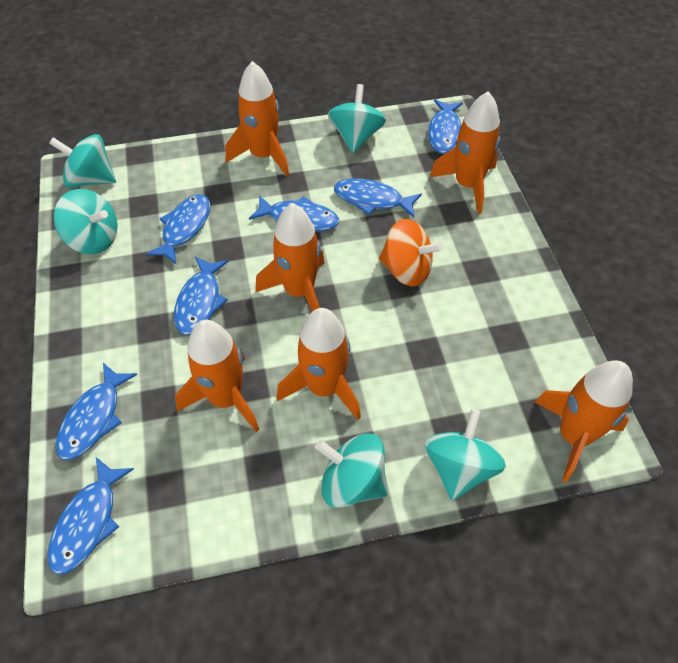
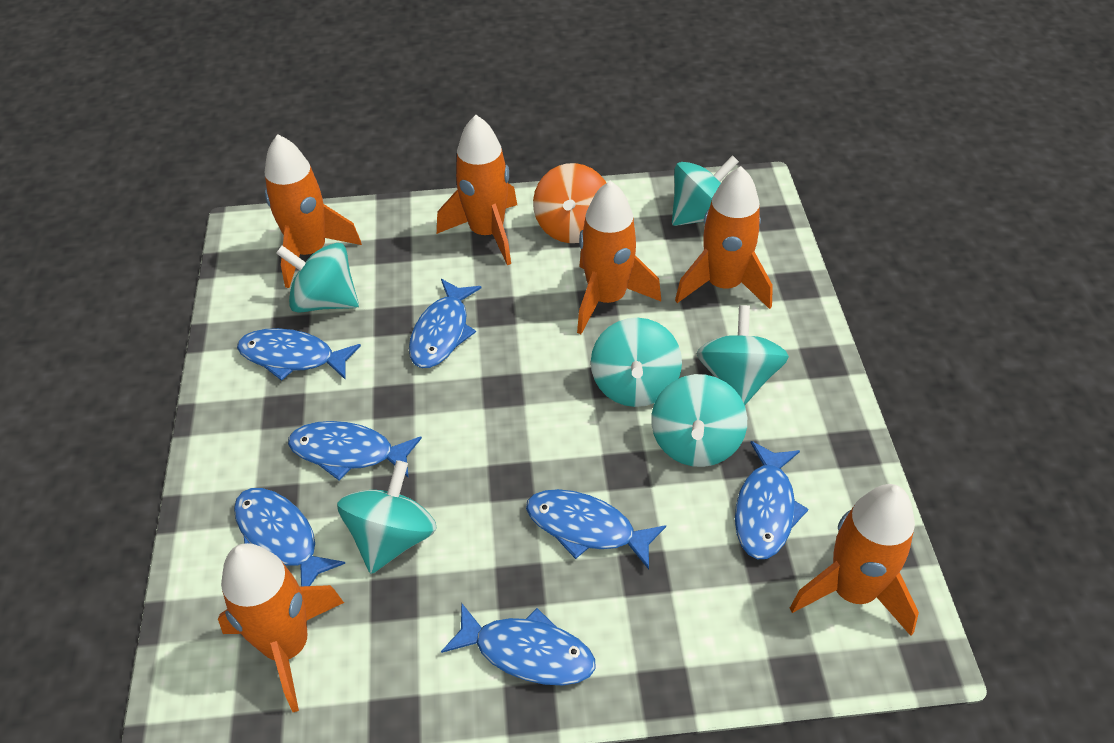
turquoise spinning top: 5 -> 6

